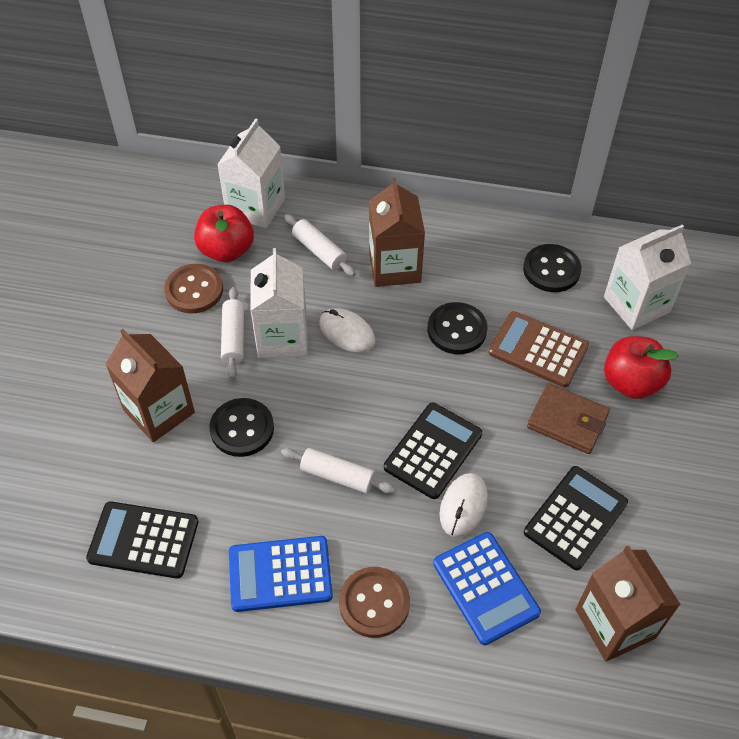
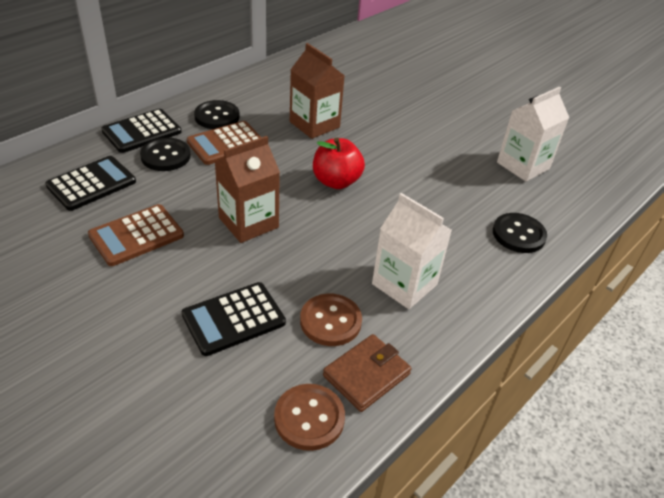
blue calculator: 2 -> 0
brown calculator: 1 -> 2
brown carton: 3 -> 2
red apple: 2 -> 1
white carton: 3 -> 2
white mouse: 2 -> 0
white rolling pin: 3 -> 0

